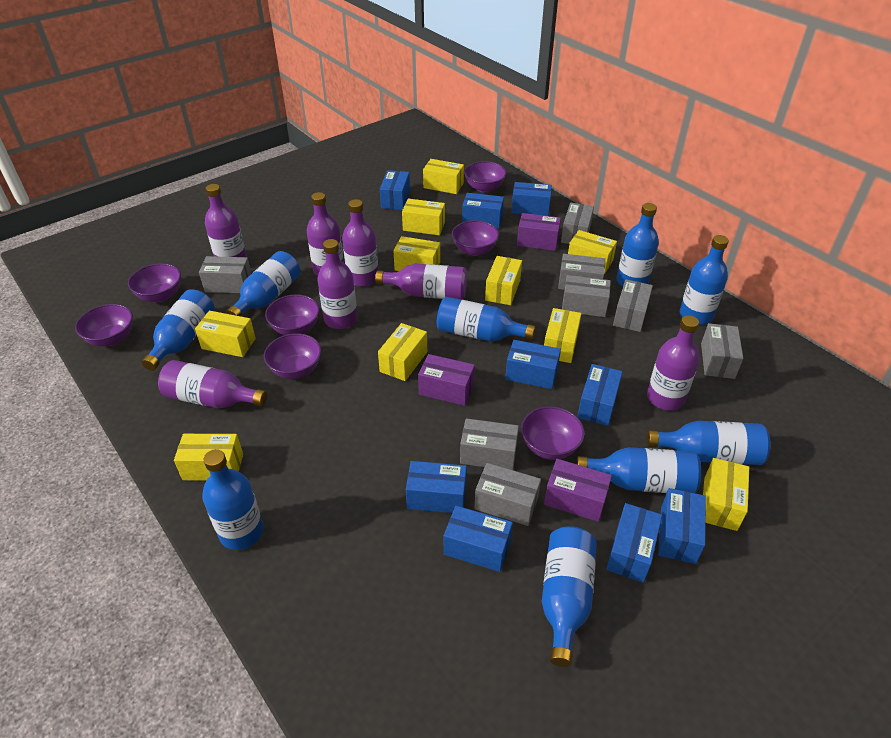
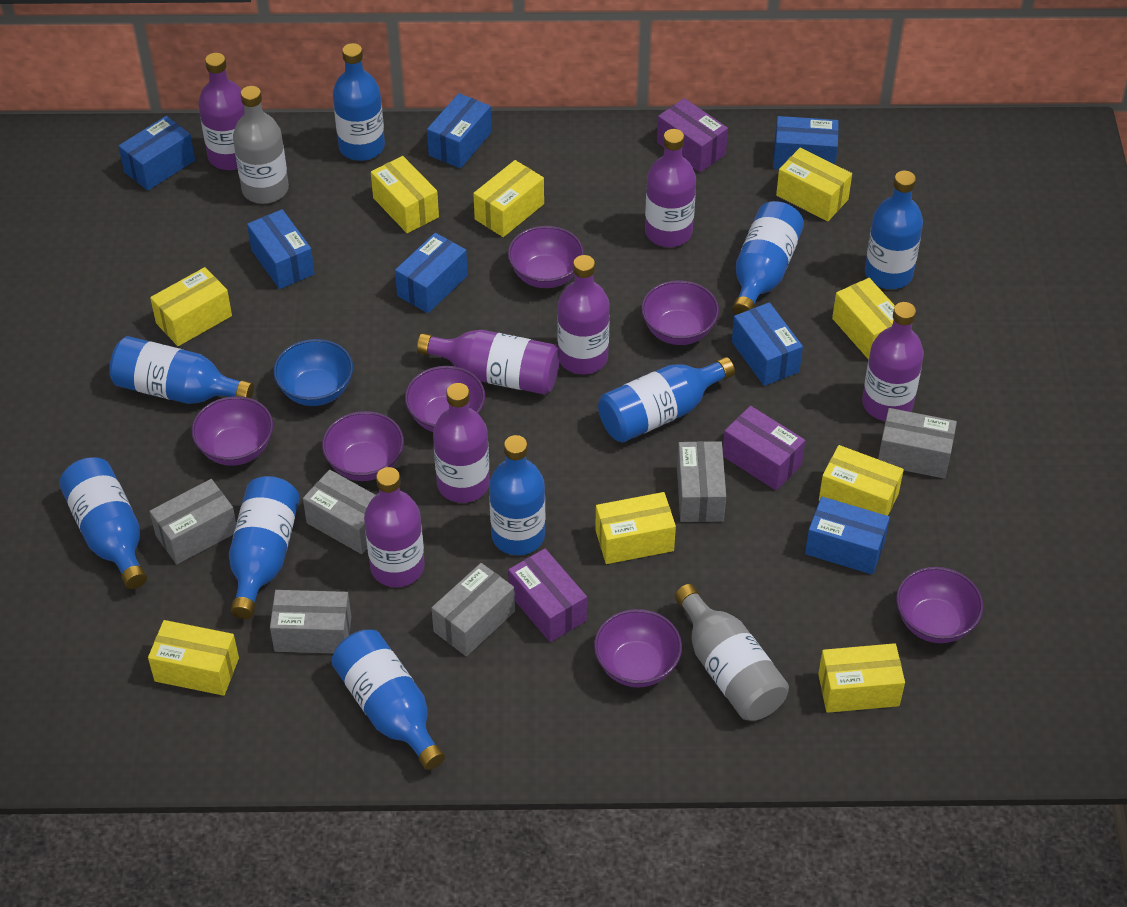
blue bowl: 0 -> 1
blue box: 9 -> 7
grey bottle: 0 -> 2
grey box: 8 -> 6
yellow box: 10 -> 9

